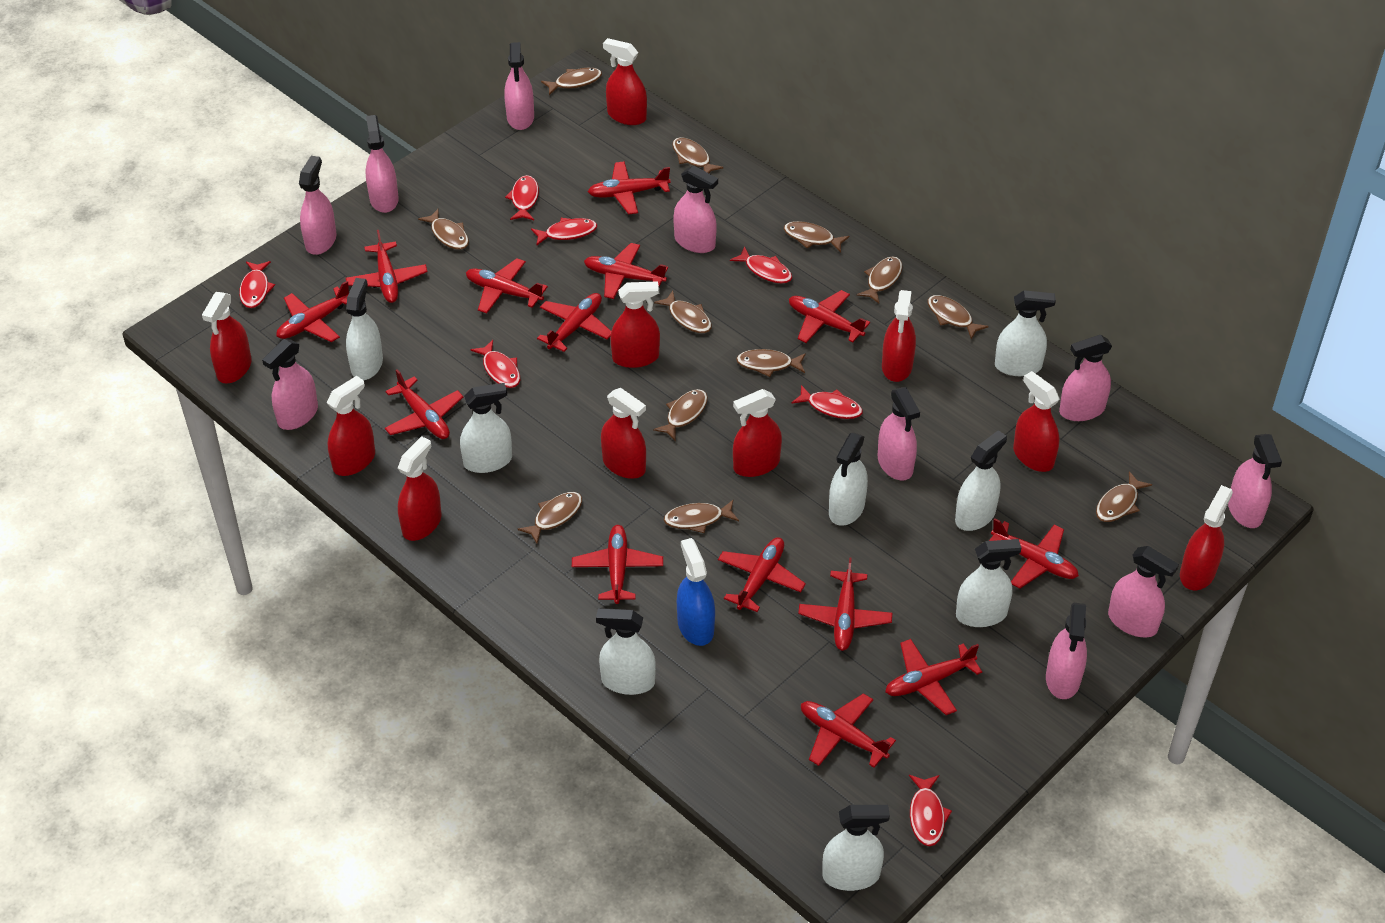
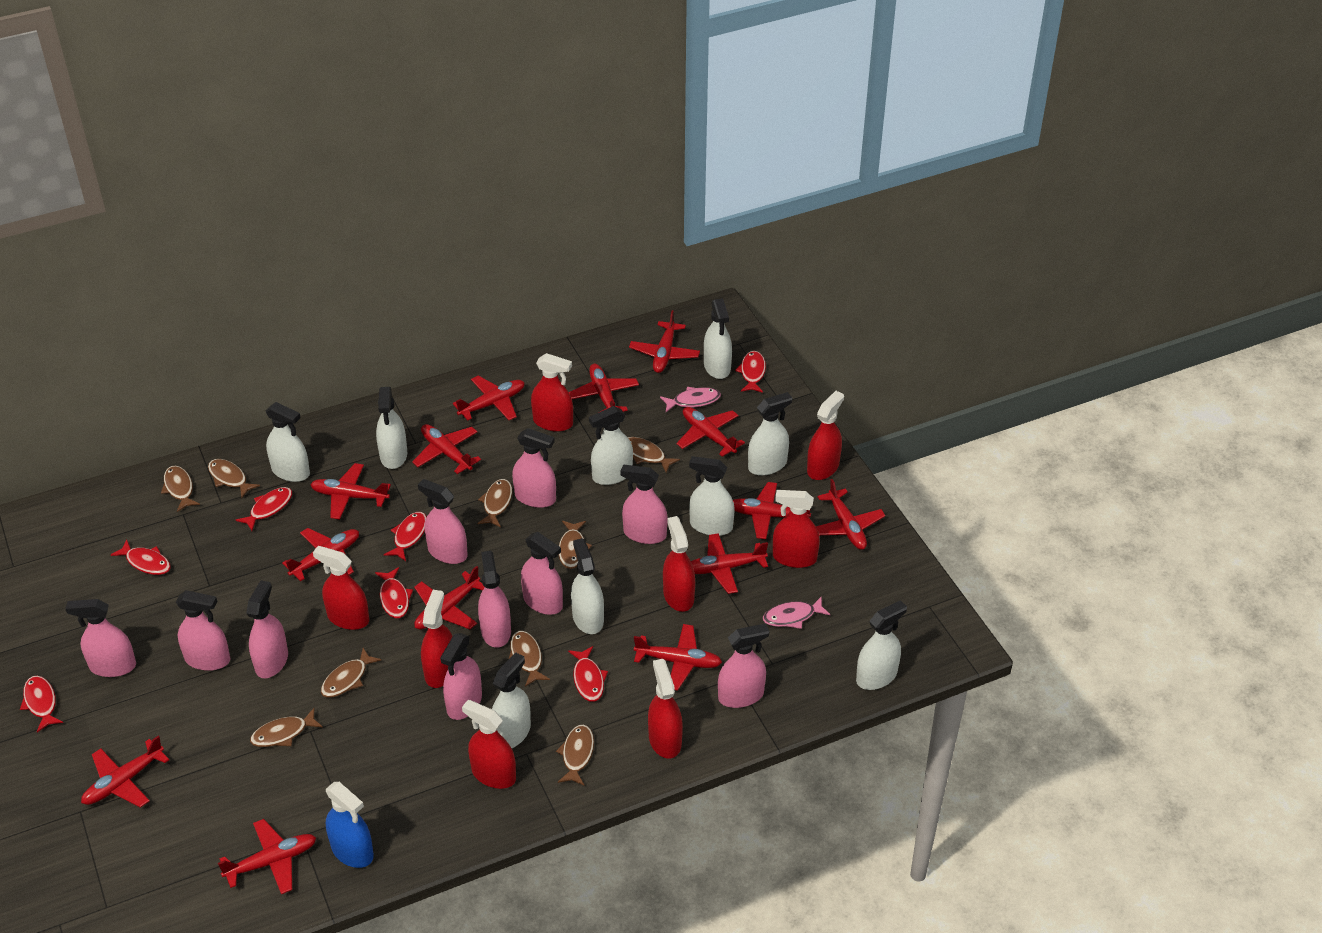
brown fish: 12 -> 9
pink fish: 0 -> 2
red spray bottle: 10 -> 8
white spray bottle: 8 -> 9

